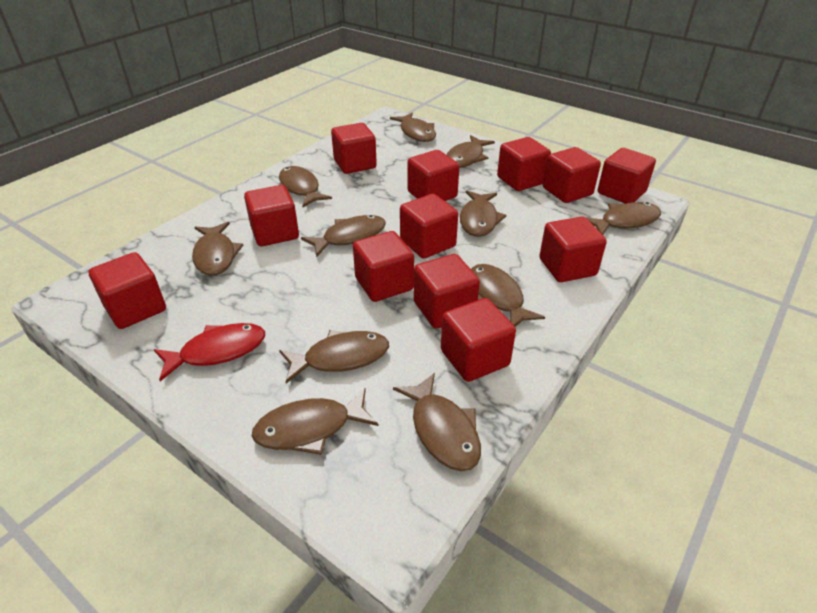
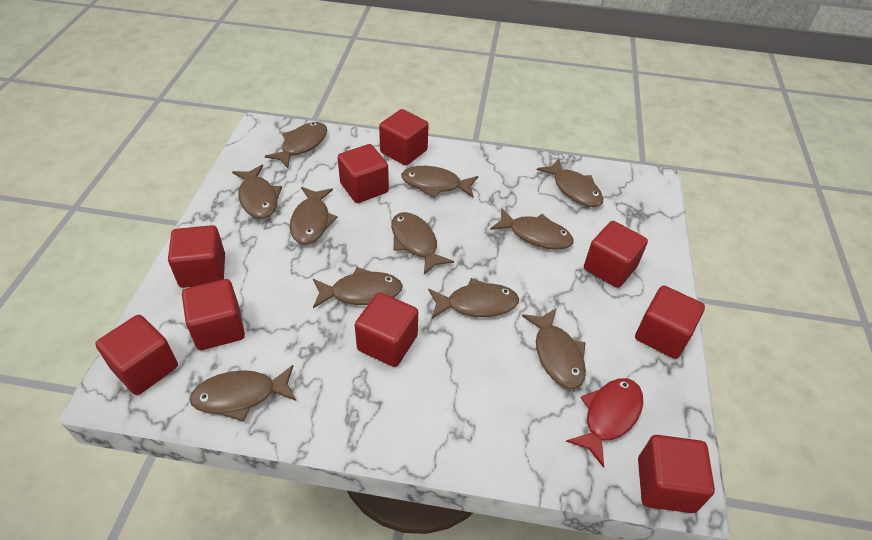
red cube: 12 -> 9

